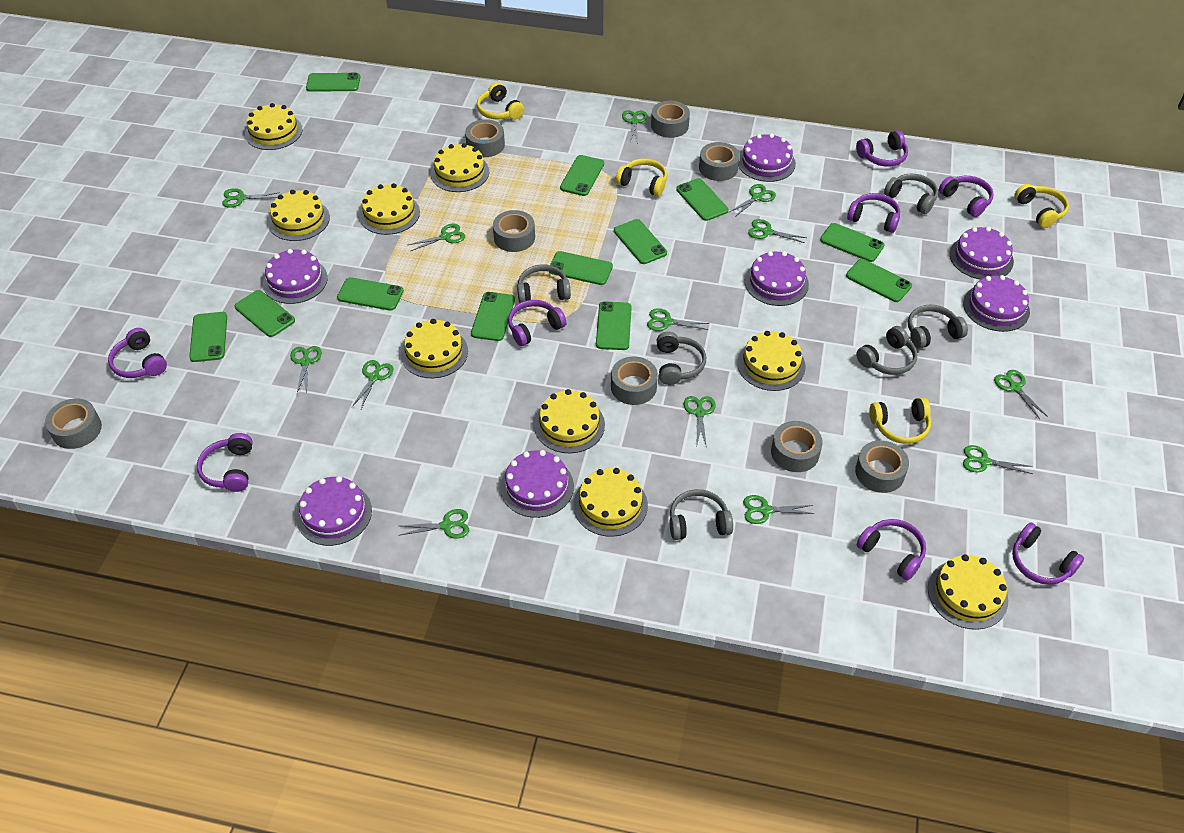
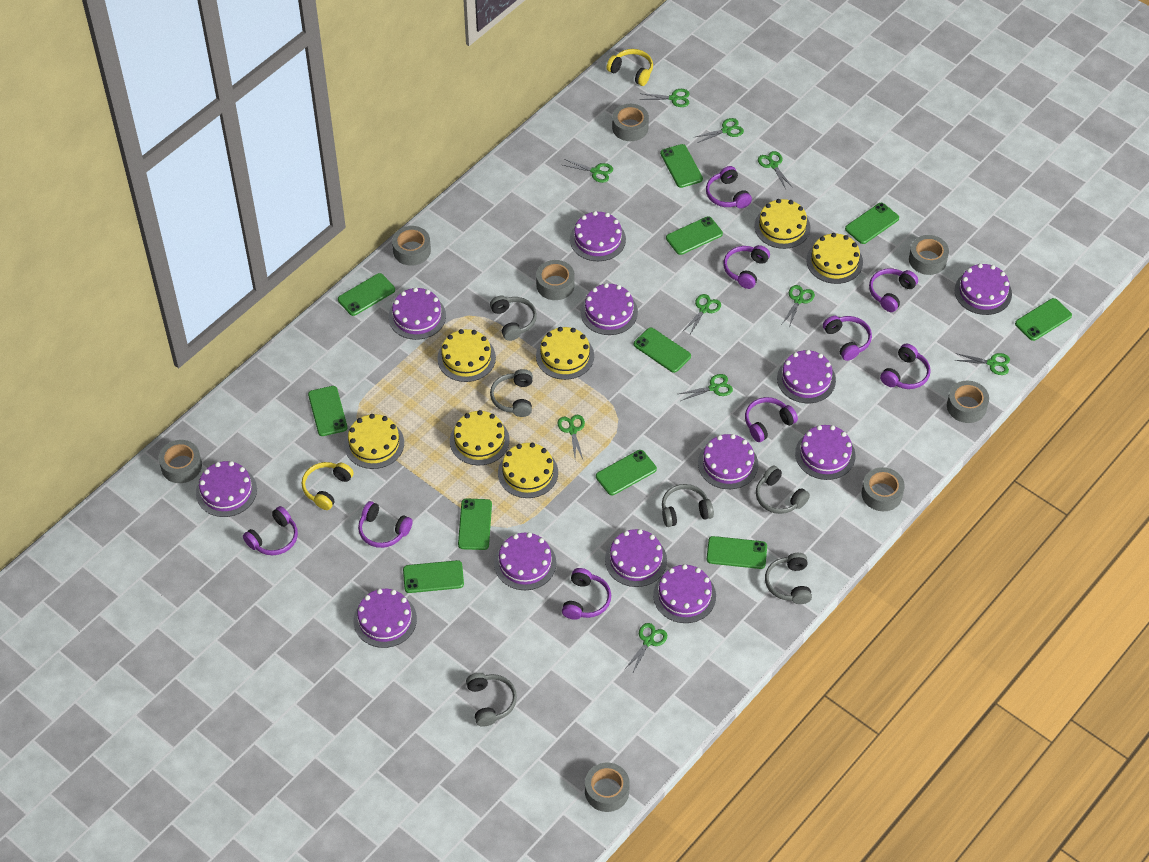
green phone: 12 -> 11
green scissors: 13 -> 10
purple cake: 7 -> 12
purple headphones: 8 -> 9
yellow cake: 9 -> 7
yellow headphones: 4 -> 2

